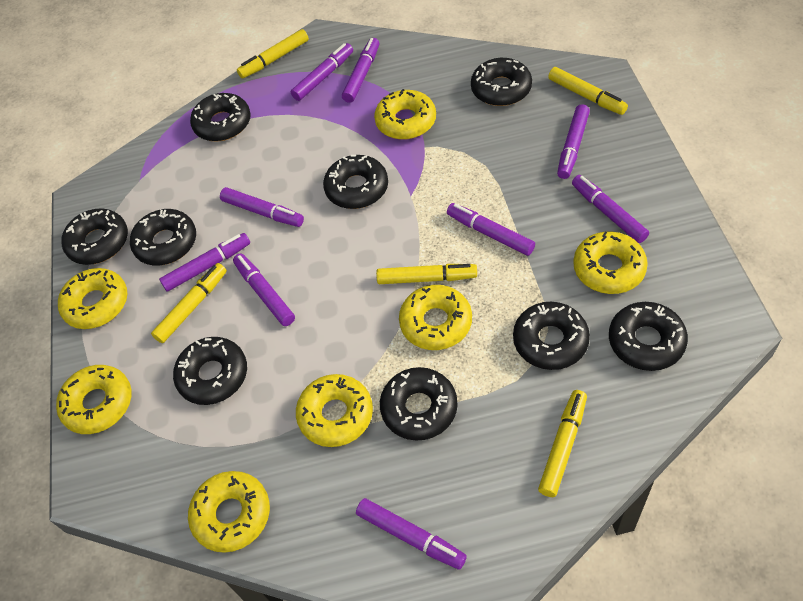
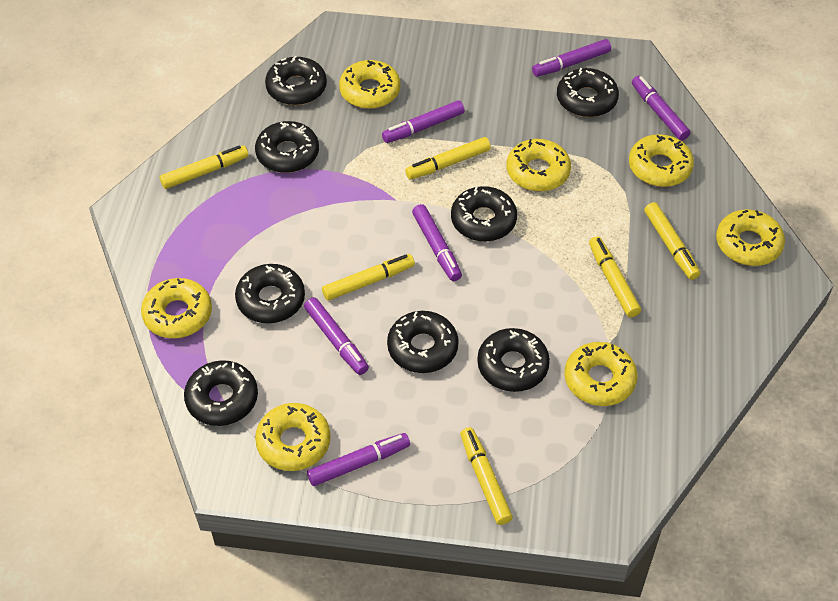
black donut: 9 -> 8
purple marker: 9 -> 6
yellow marker: 5 -> 6

